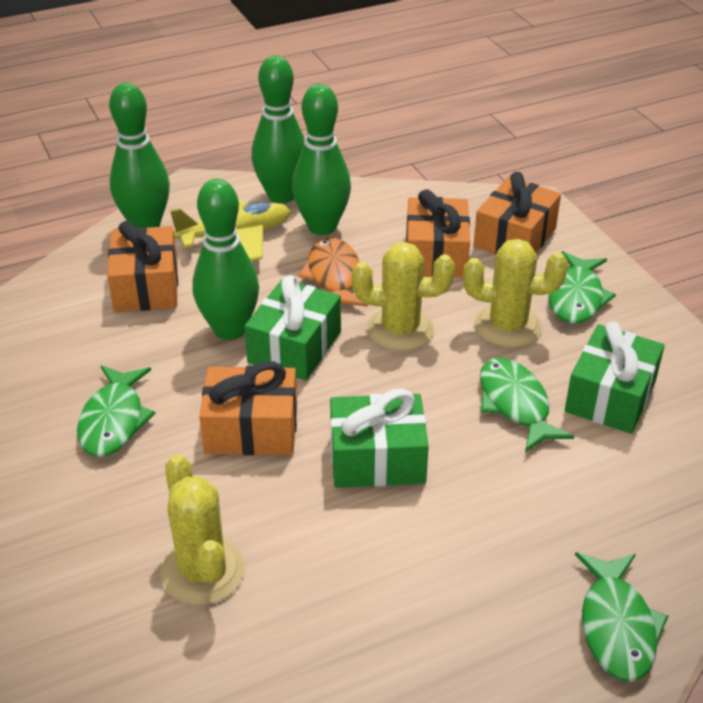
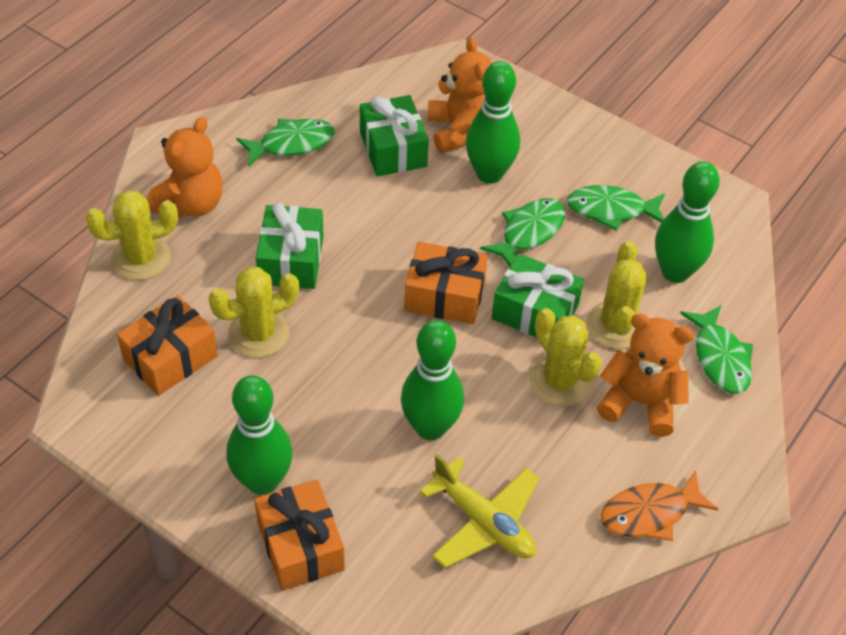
orange gift: 4 -> 3
orange teddy bear: 0 -> 3
yellow cactus: 3 -> 4

